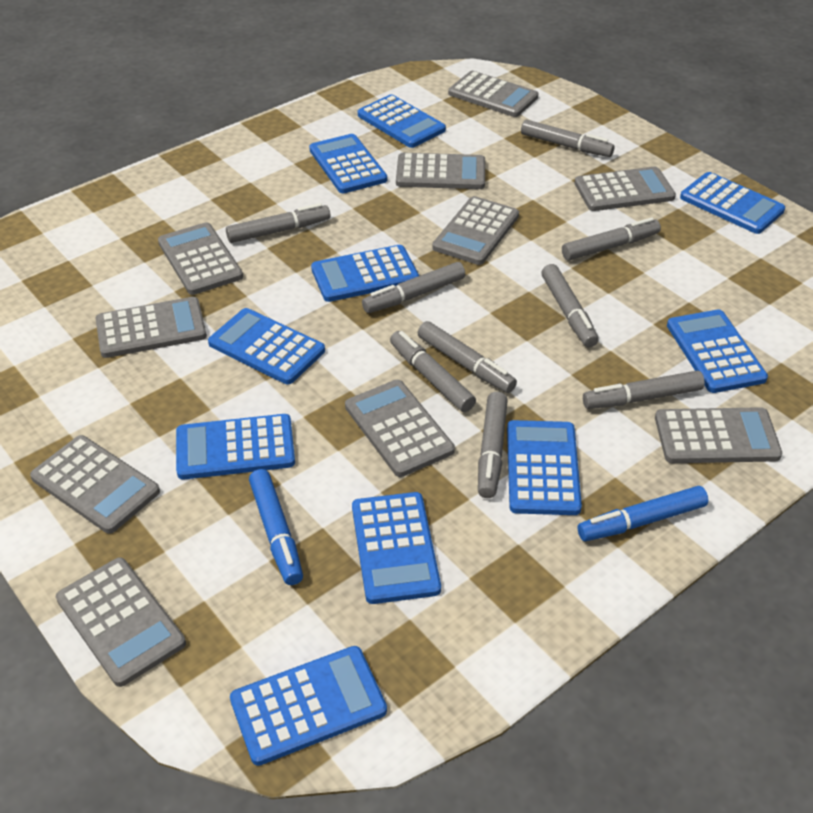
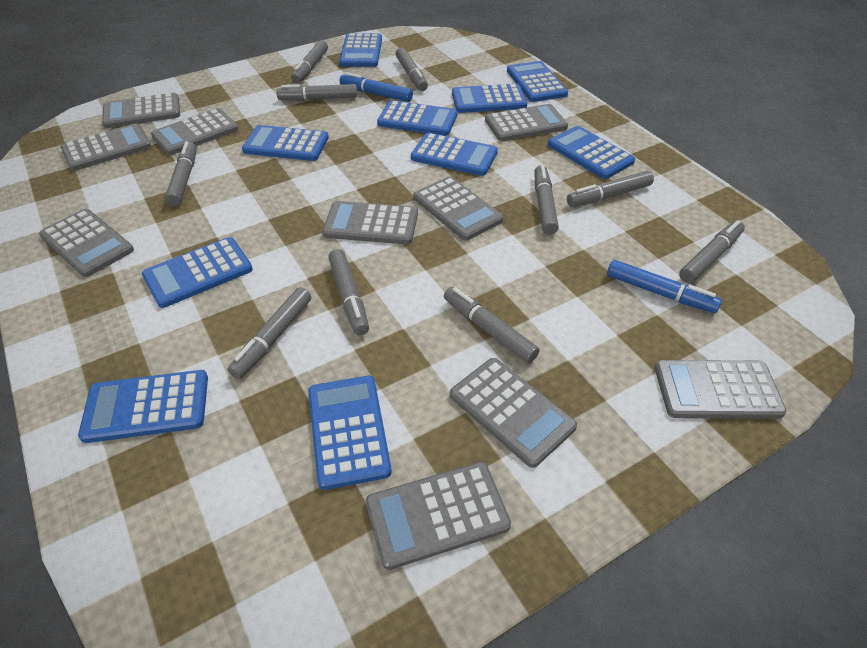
grey marker: 9 -> 10

